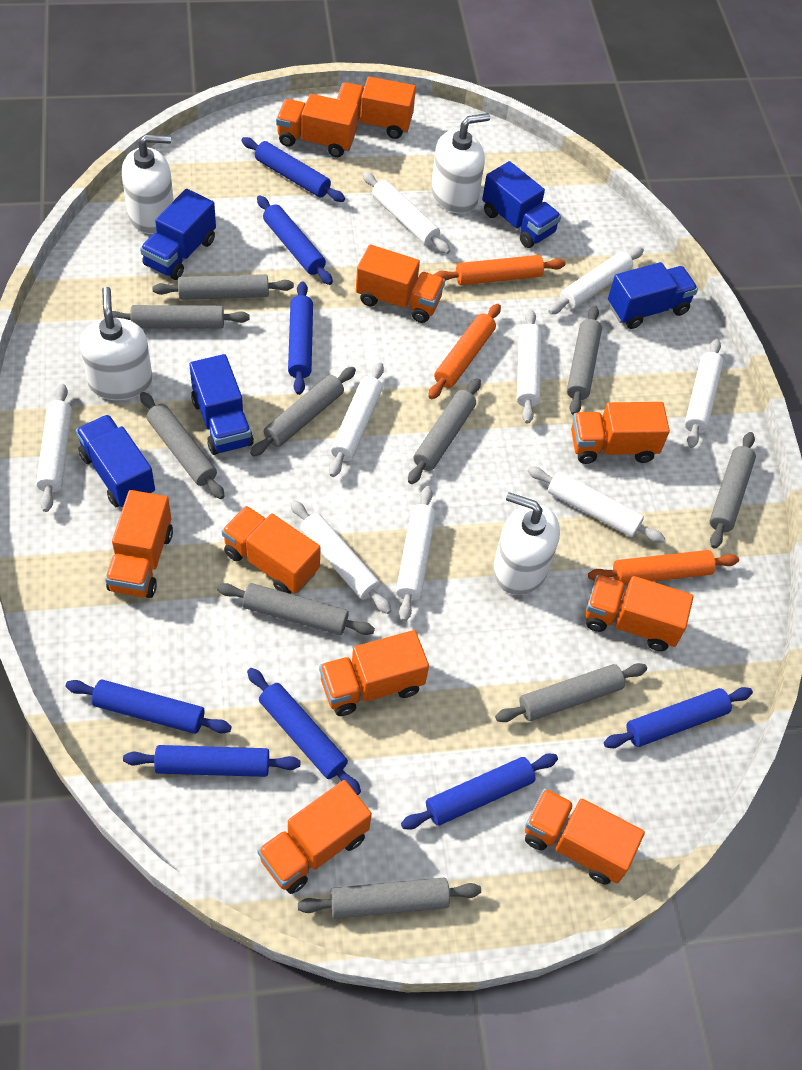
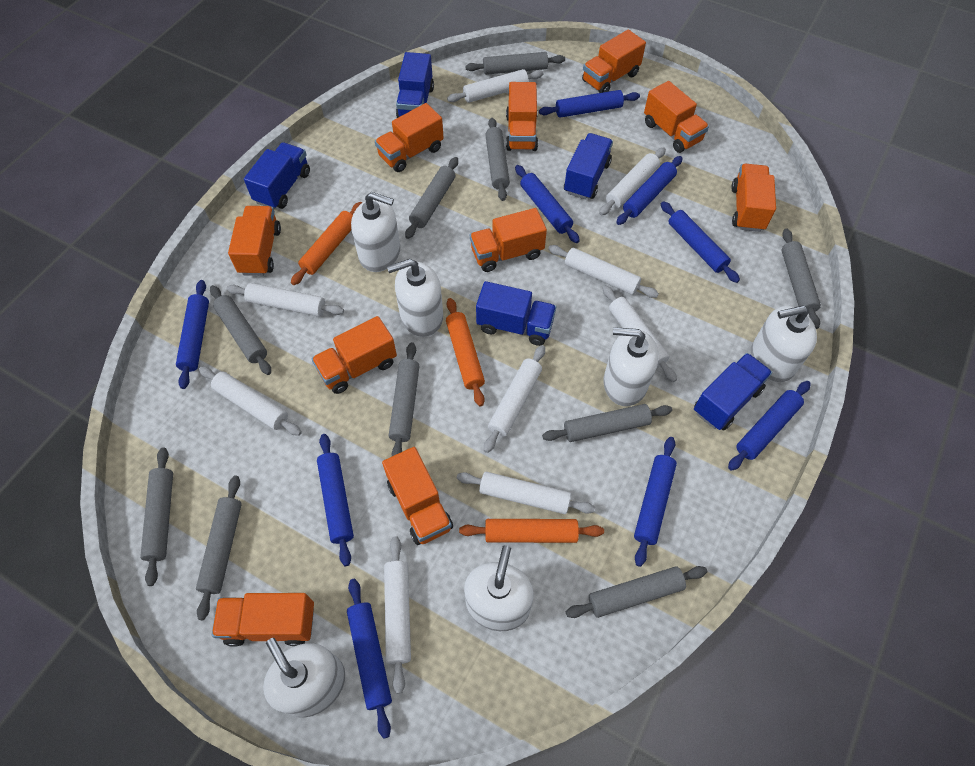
blue rolling pin: 8 -> 9
white soap dispenser: 4 -> 6

